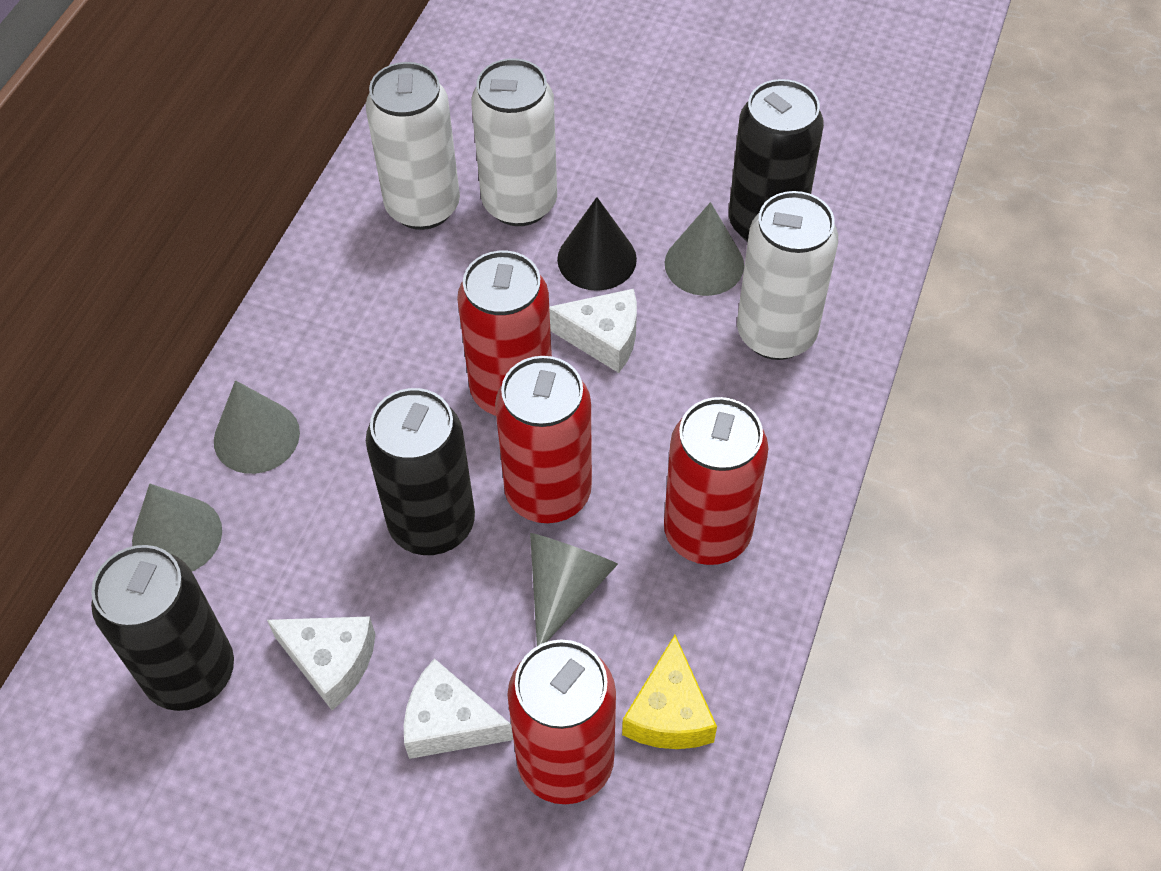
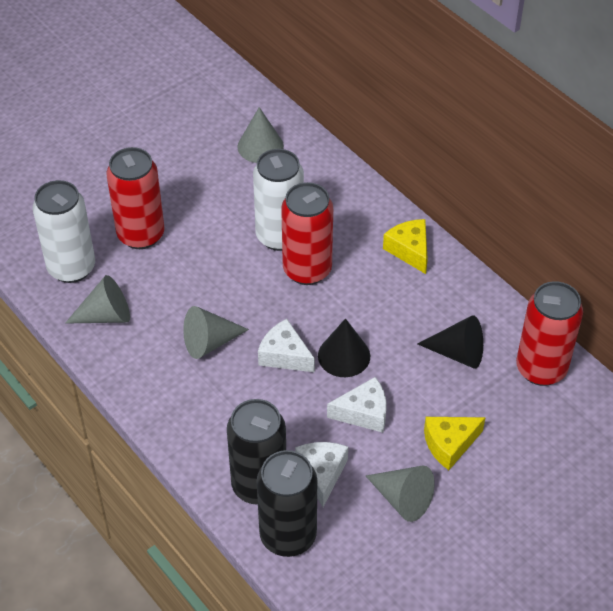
black can: 3 -> 2
black cone: 1 -> 2
red can: 4 -> 3
white can: 3 -> 2
yellow cheese: 1 -> 2

